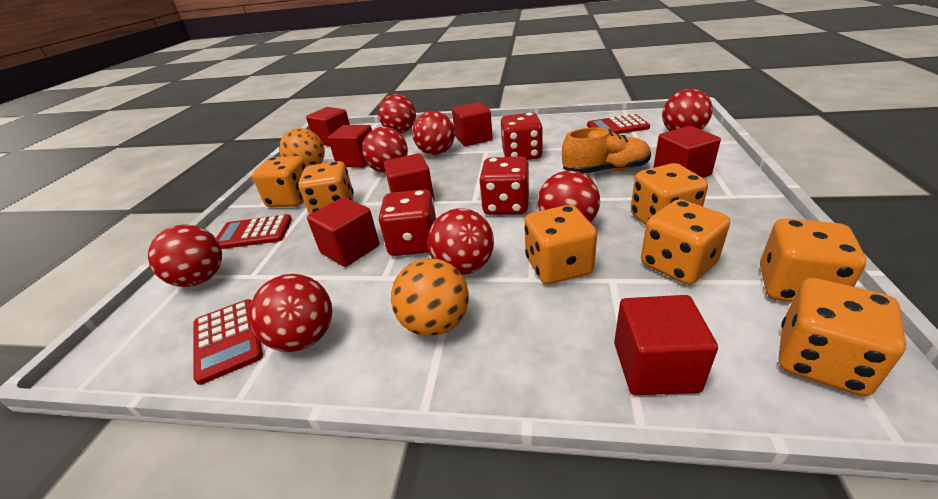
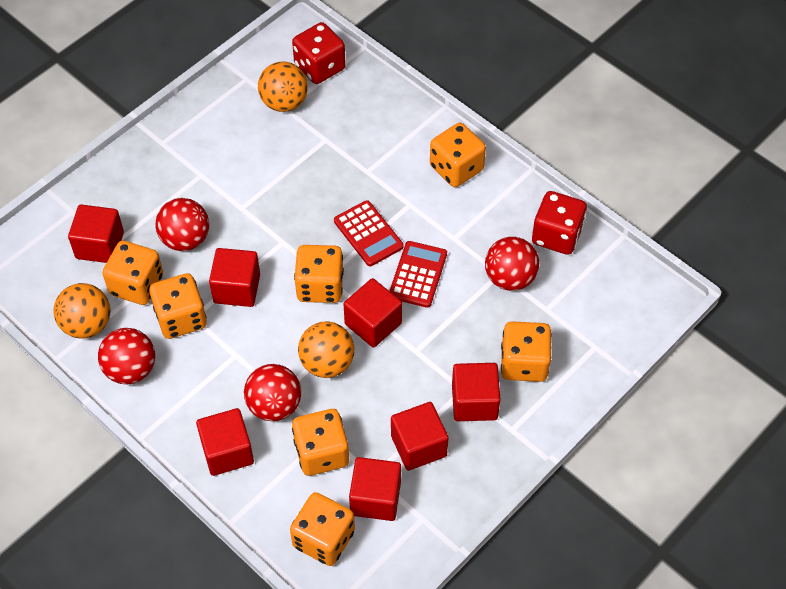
orange ball: 2 -> 3
orange shoe: 1 -> 0
red ball: 8 -> 4
red calculator: 3 -> 2
red dice: 3 -> 2

